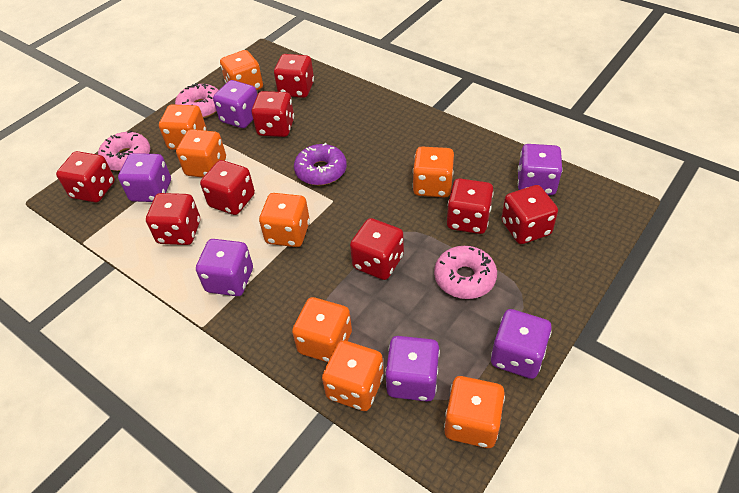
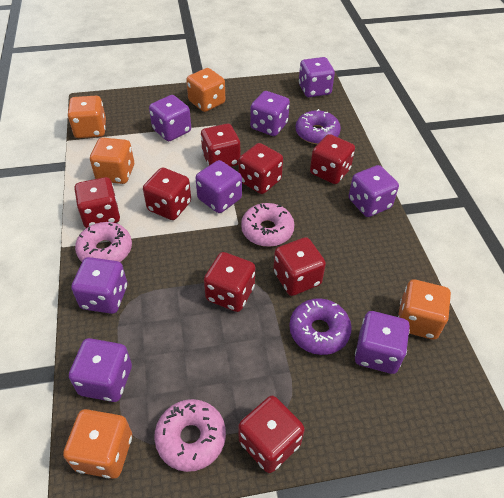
orange dice: 8 -> 5
purple dice: 6 -> 8
purple donut: 1 -> 2

